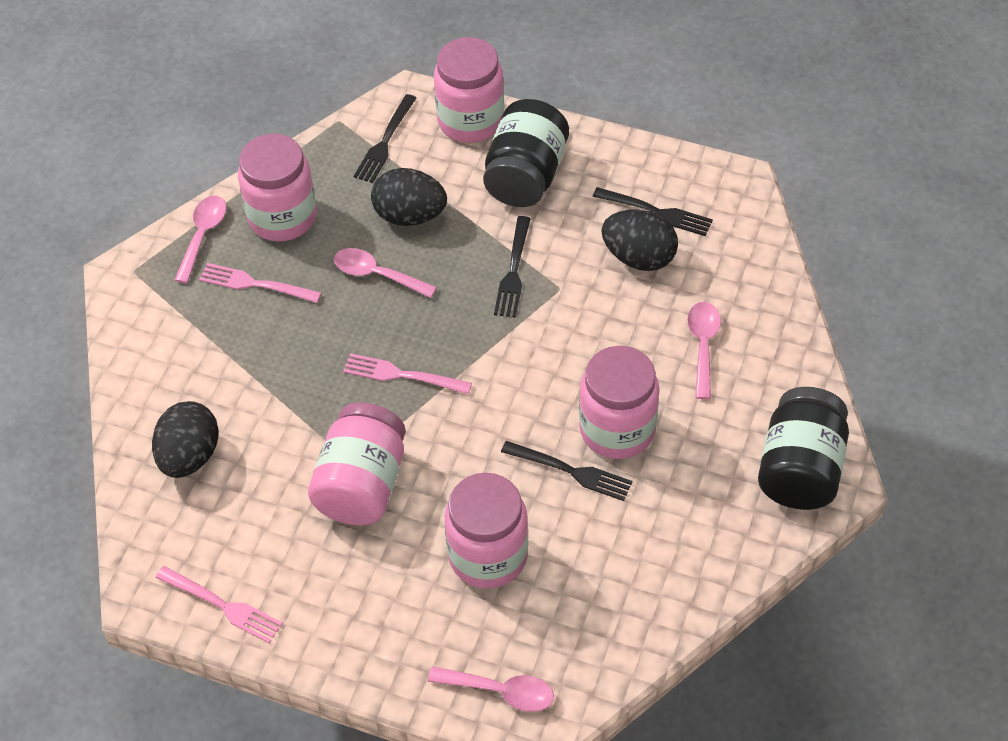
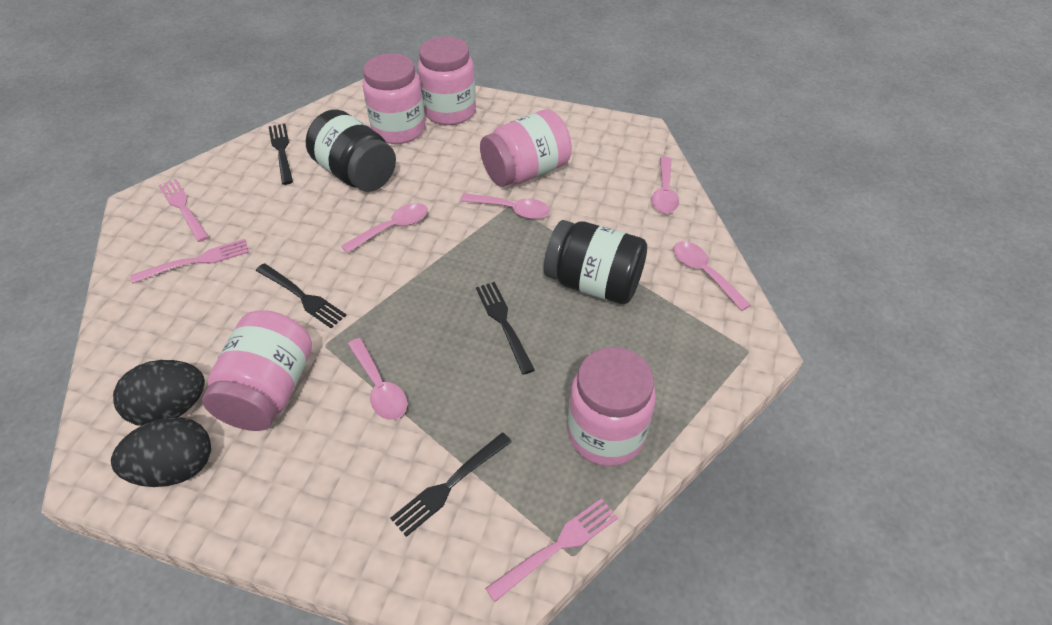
black egg: 3 -> 2
pink spoon: 4 -> 5

